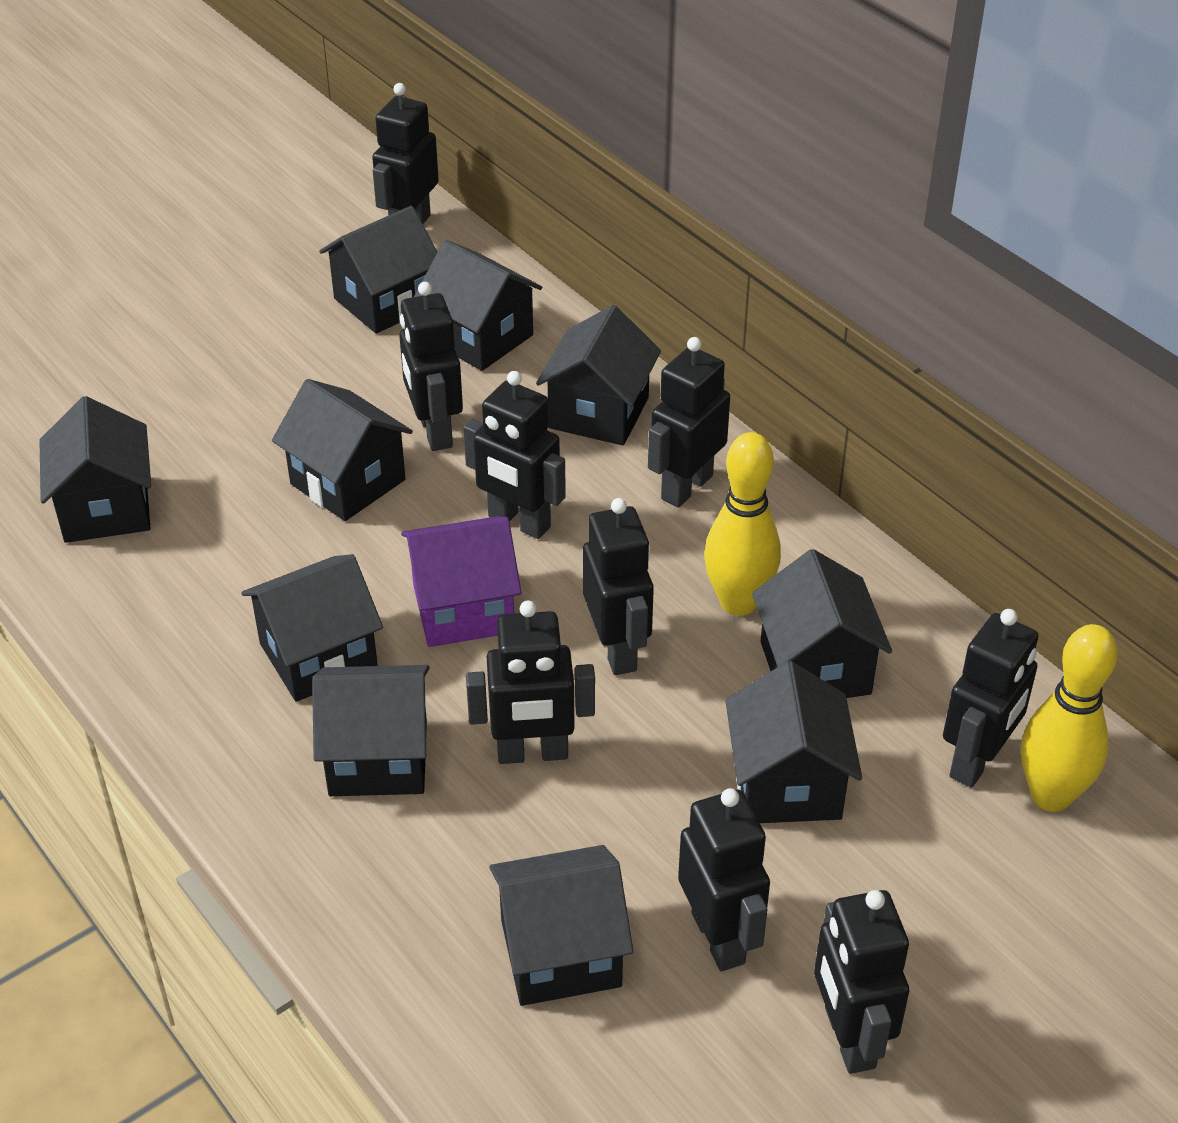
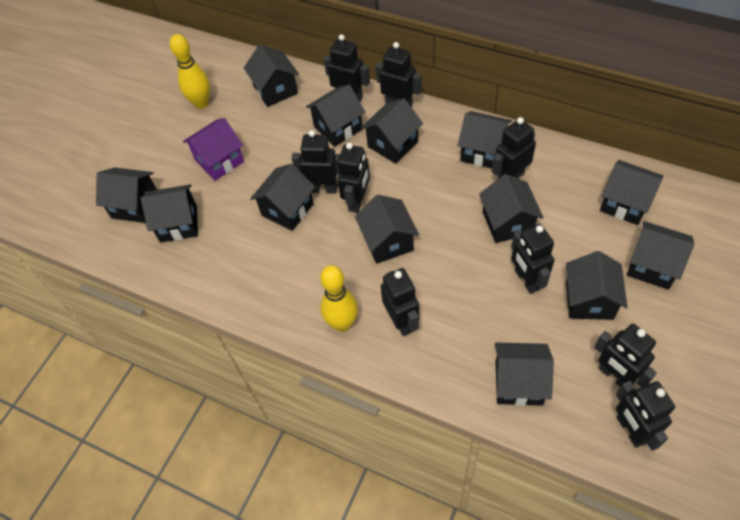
black house: 10 -> 13

